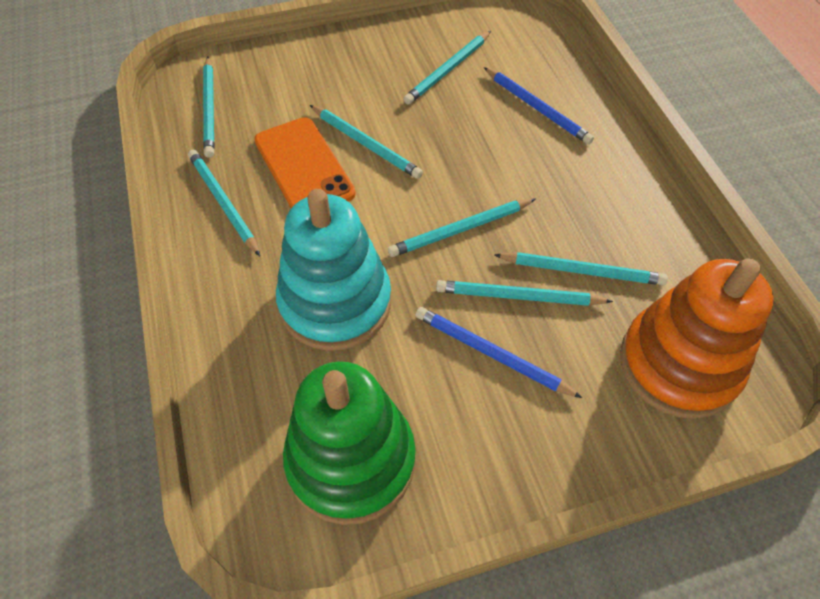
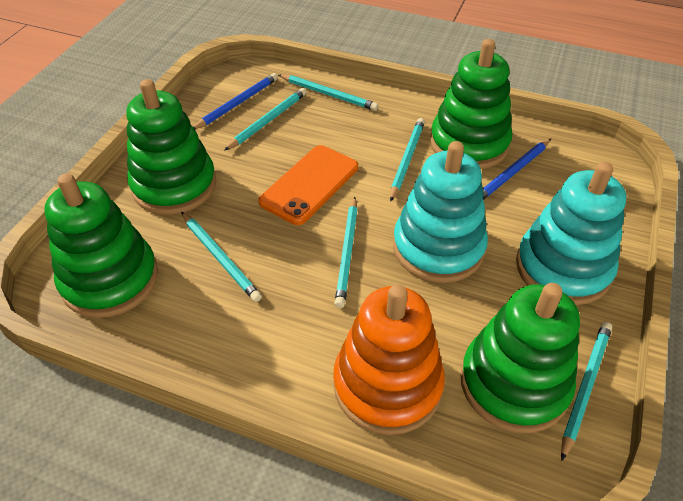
green stacking toy: 1 -> 4
turquoise pencil: 7 -> 6
turquoise stacking toy: 1 -> 2

